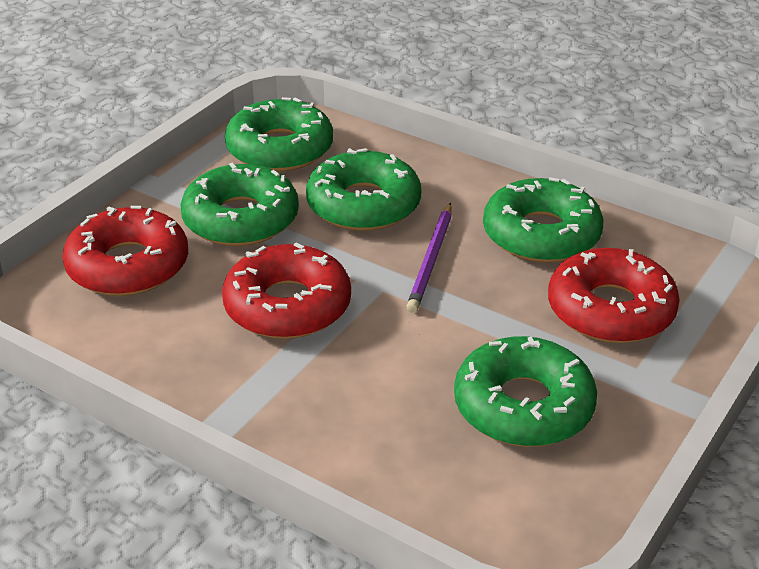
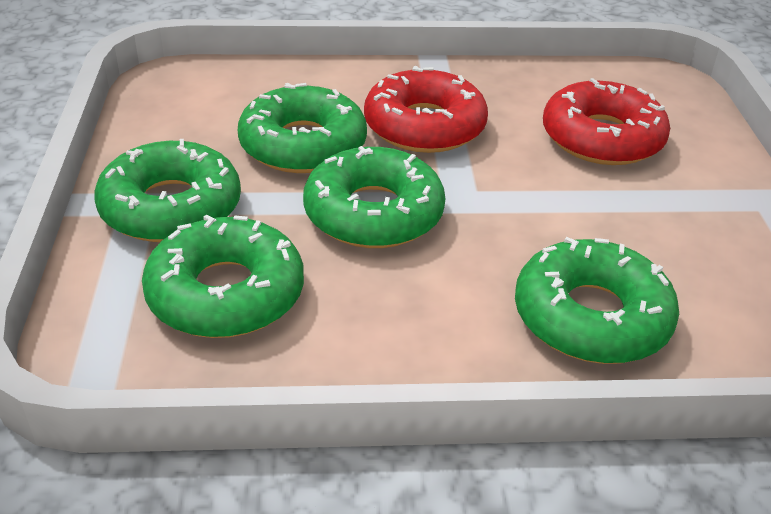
purple pencil: 1 -> 0
red donut: 3 -> 2

